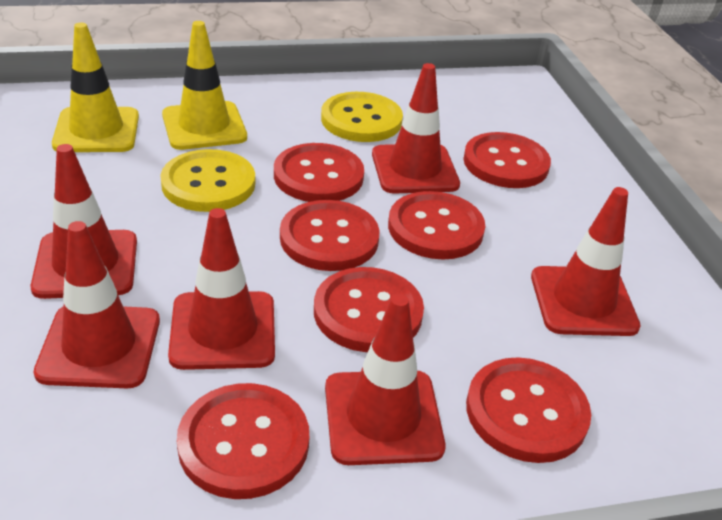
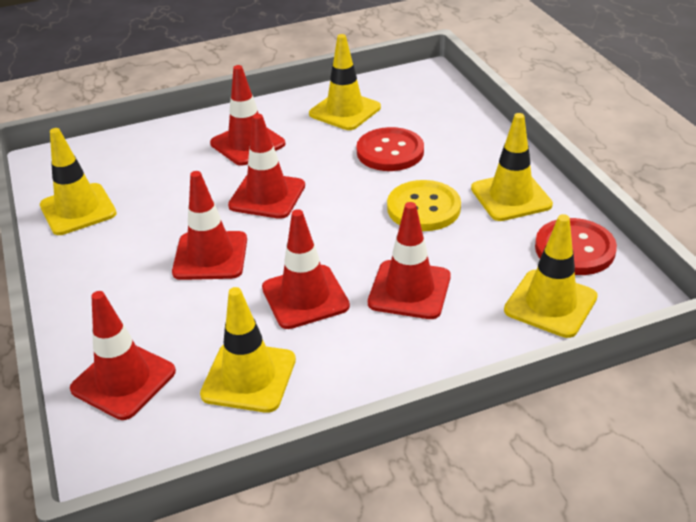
red button: 7 -> 2
yellow button: 2 -> 1
yellow traffic cone: 2 -> 5

